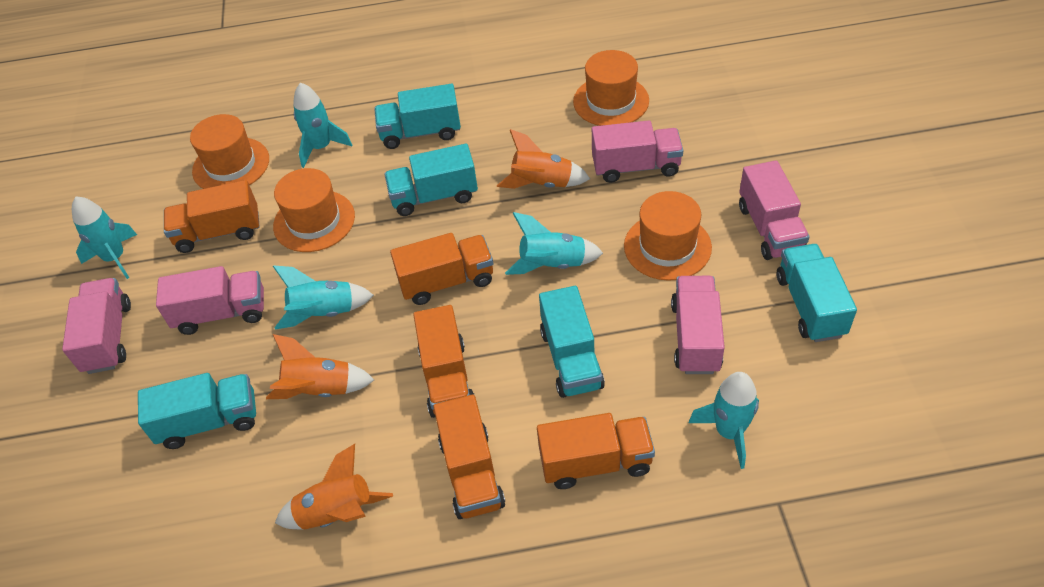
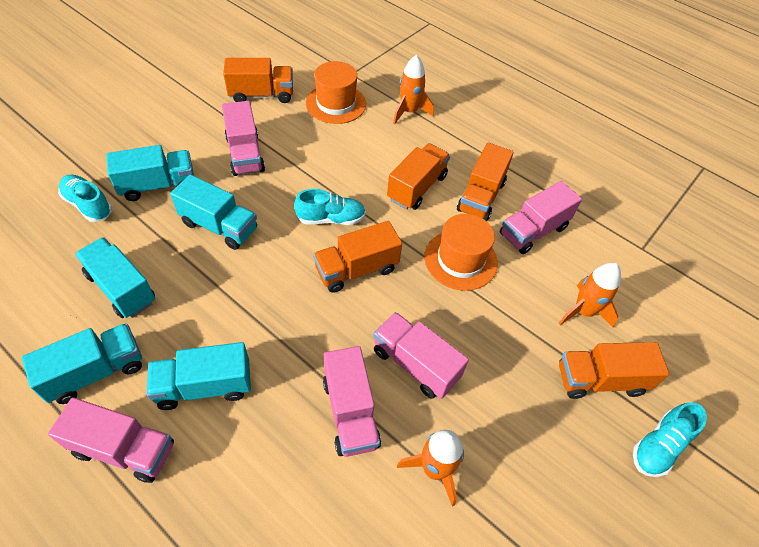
orange hat: 4 -> 2
turquoise rocket: 5 -> 0
turquoise shoe: 0 -> 3

